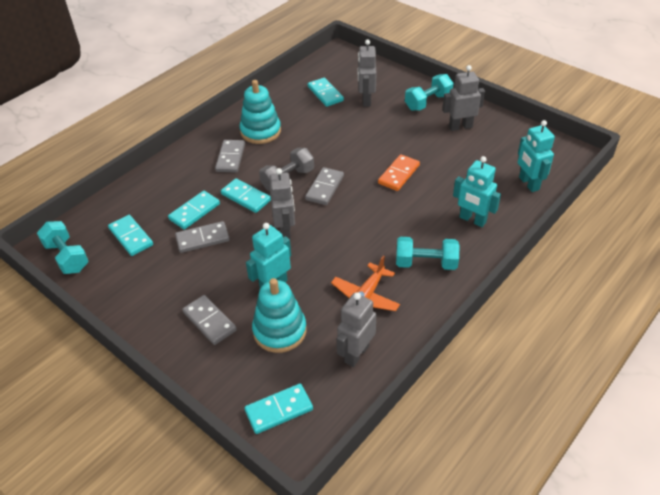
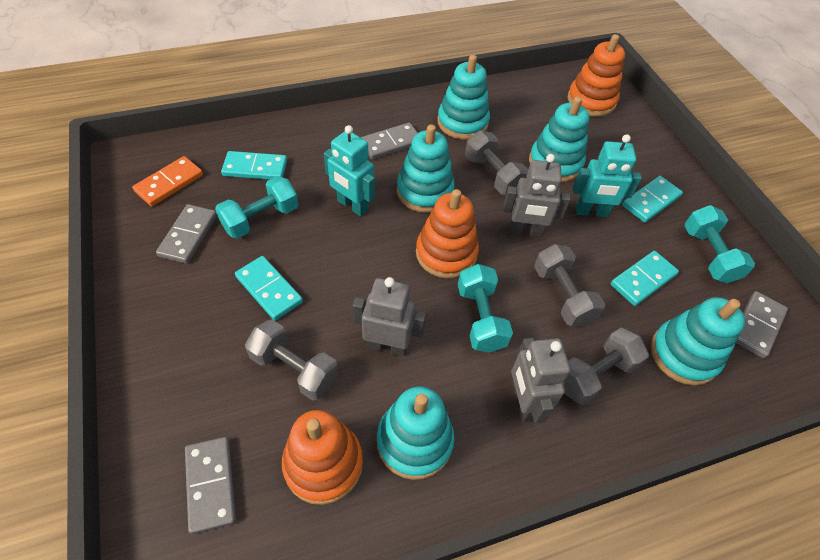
grey dumbbell: 1 -> 4
grey robot: 4 -> 3
orange plane: 1 -> 0
orange stacking toy: 0 -> 3
turquoise domino: 5 -> 4
turquoise robot: 3 -> 2
turquoise stacking toy: 2 -> 5

